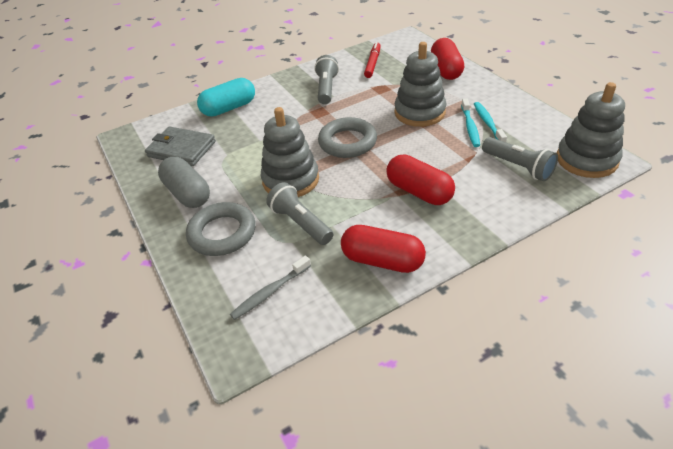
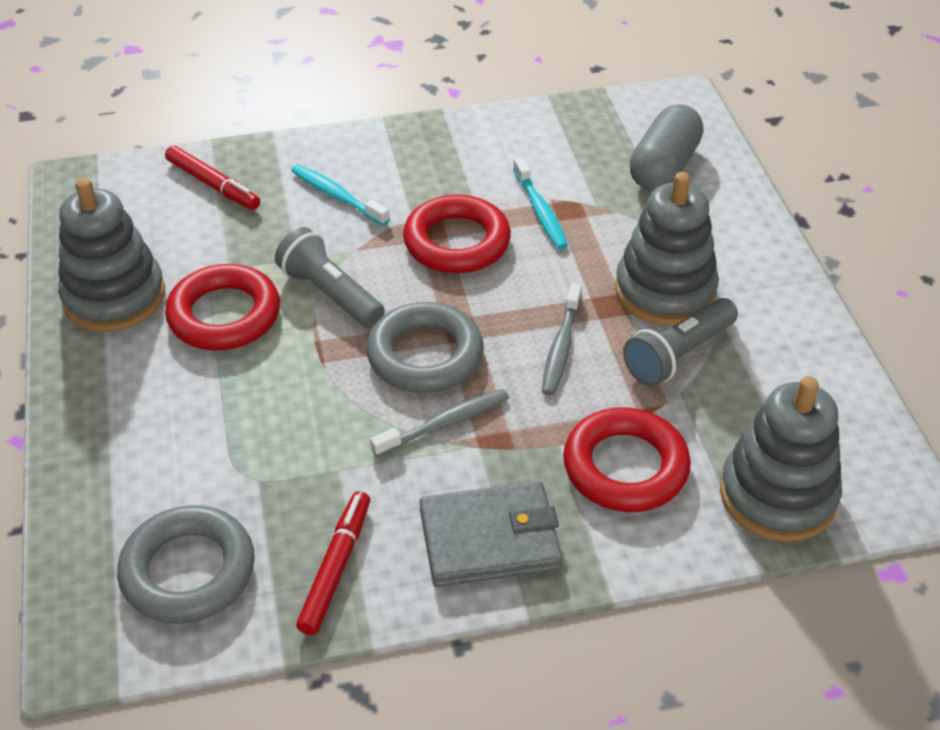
grey flashlight: 3 -> 2
grey toothbrush: 1 -> 2
red capsule: 3 -> 0
red marker: 1 -> 2
red ring: 0 -> 3
turquoise capsule: 1 -> 0

